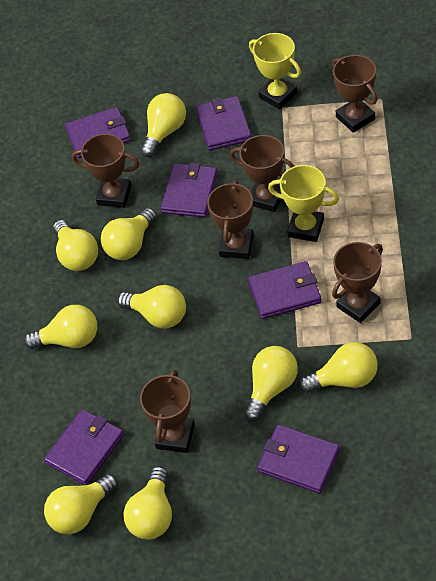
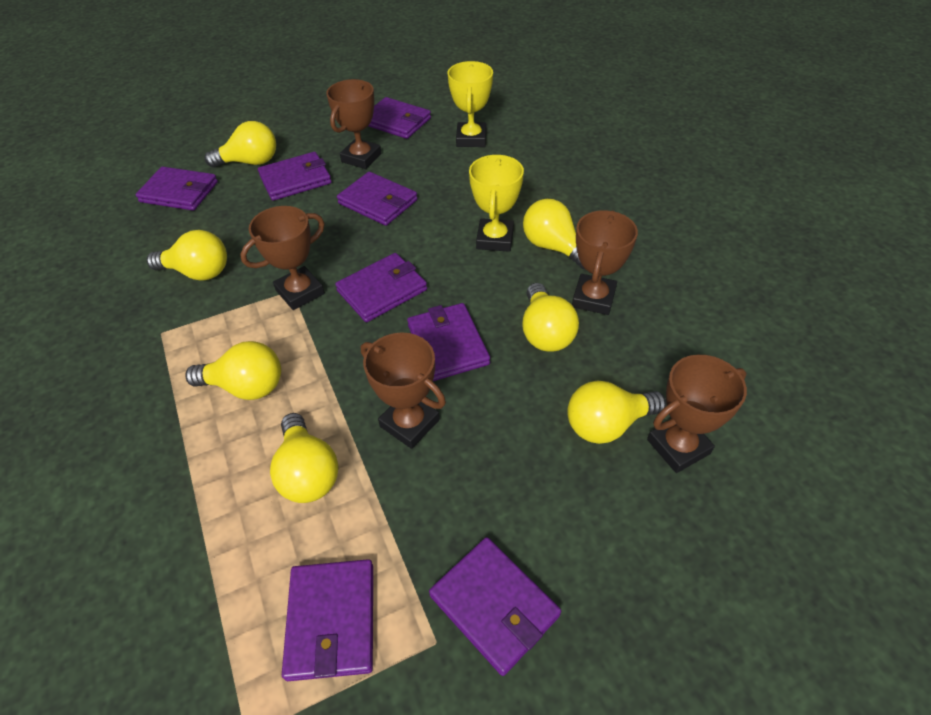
brown trophy: 6 -> 5
purple wallet: 6 -> 8
yellow light bulb: 9 -> 7

